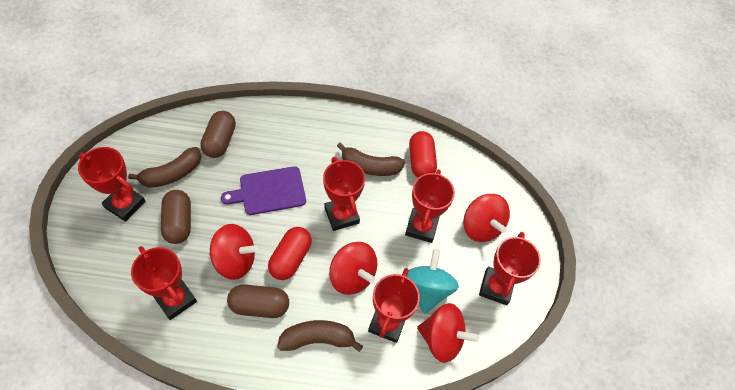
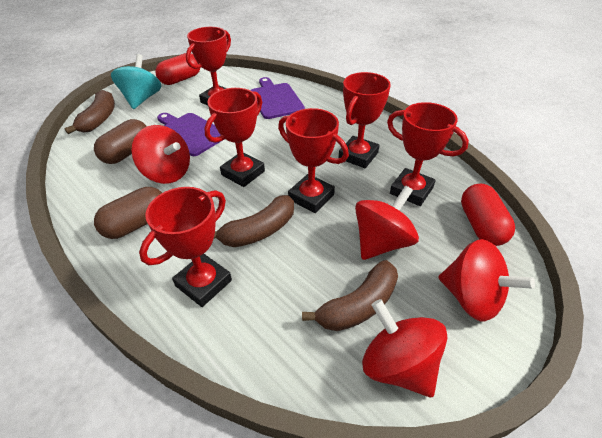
brown capsule: 3 -> 2
purple cutting board: 1 -> 2

